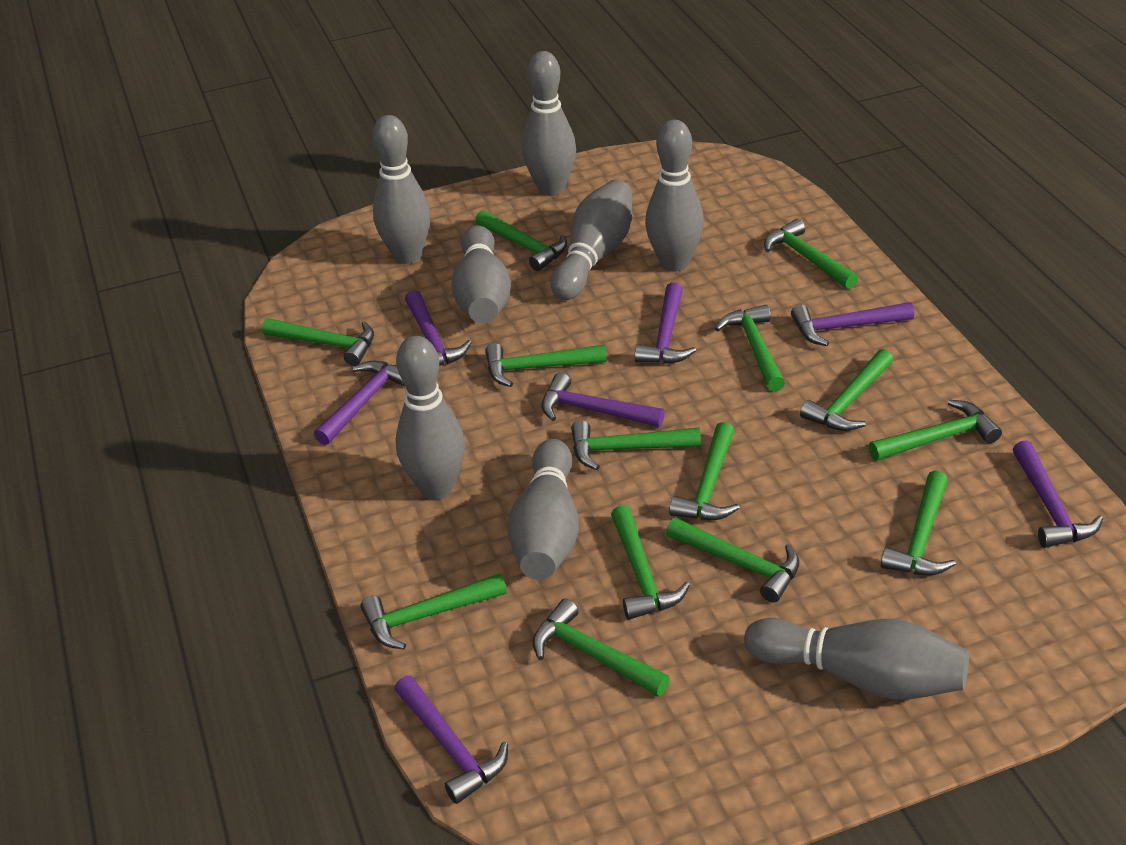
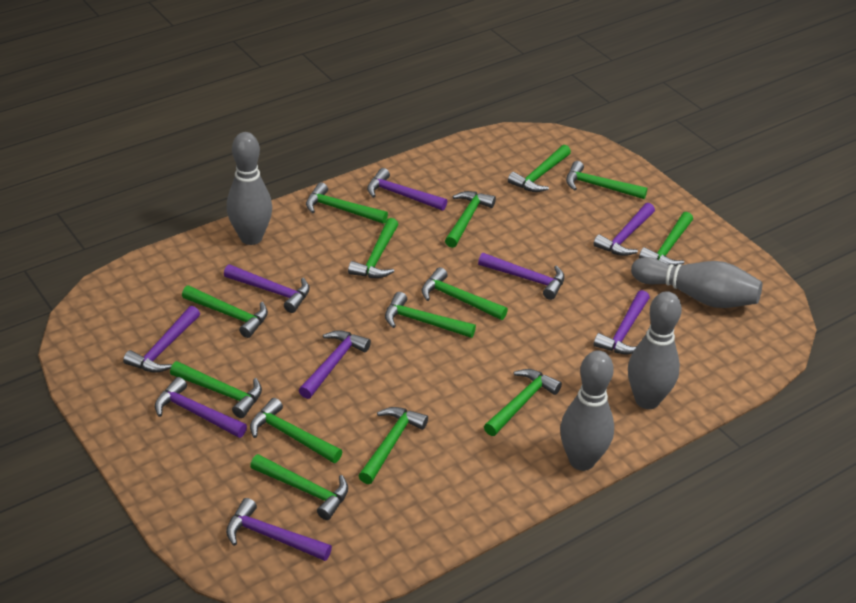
grey bowling pin: 8 -> 4
purple hammer: 7 -> 9

